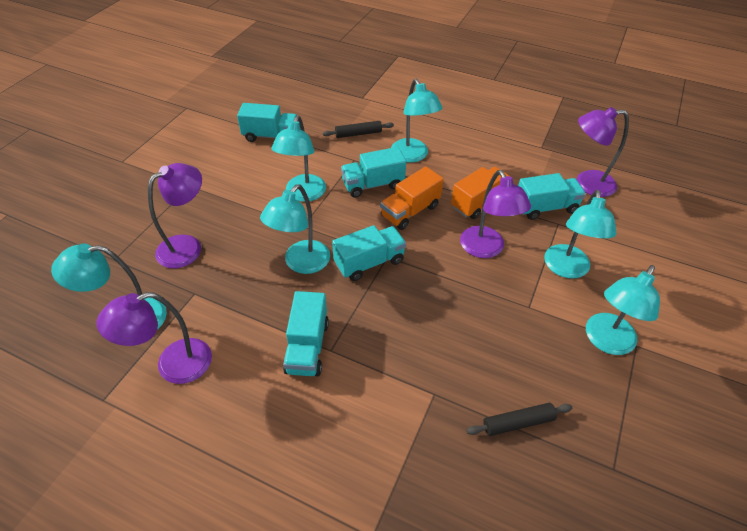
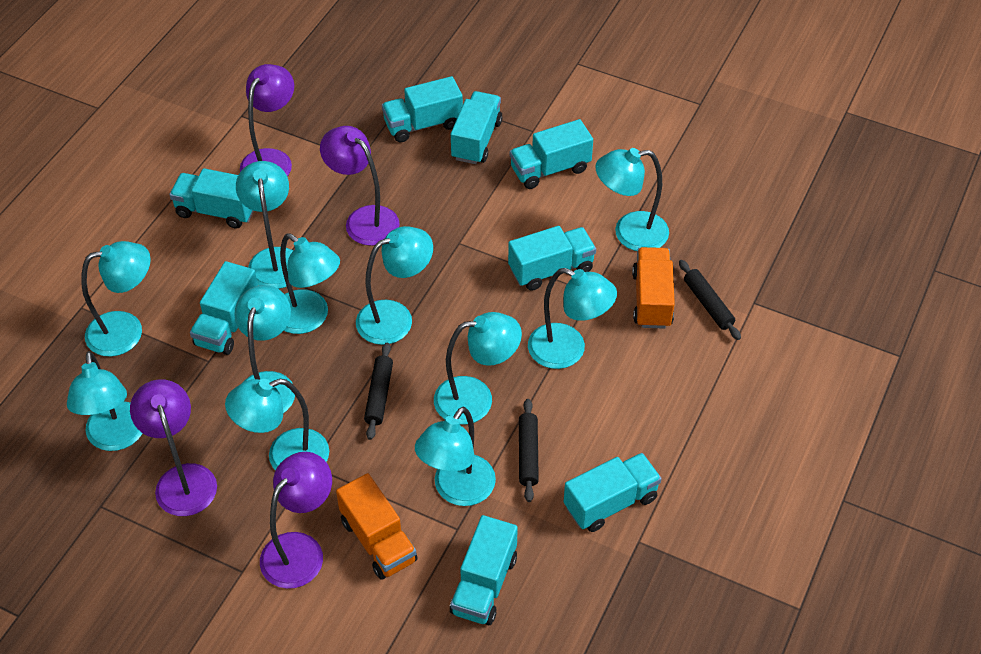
black rolling pin: 2 -> 3
turquoise lamp: 6 -> 11
turquoise truck: 5 -> 8

